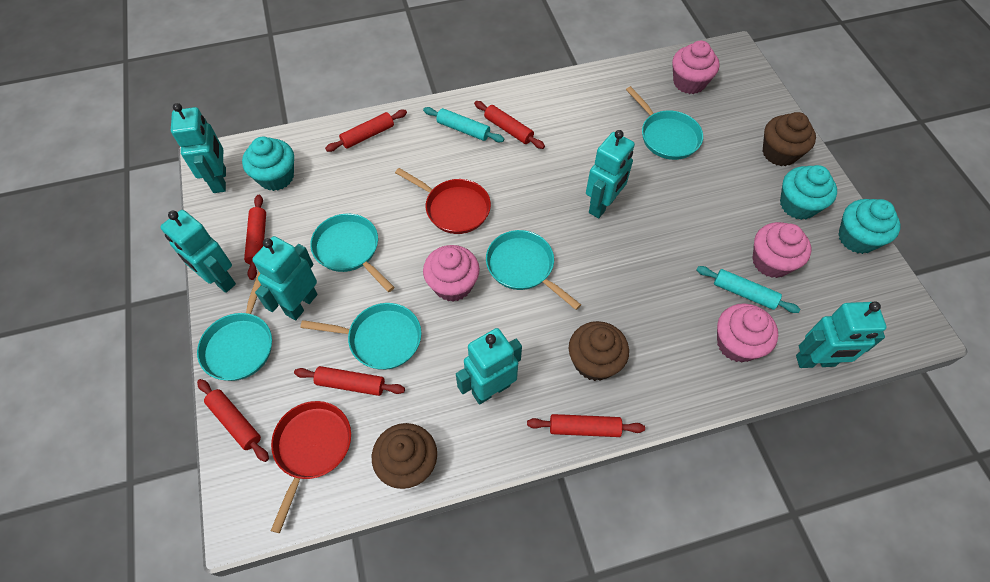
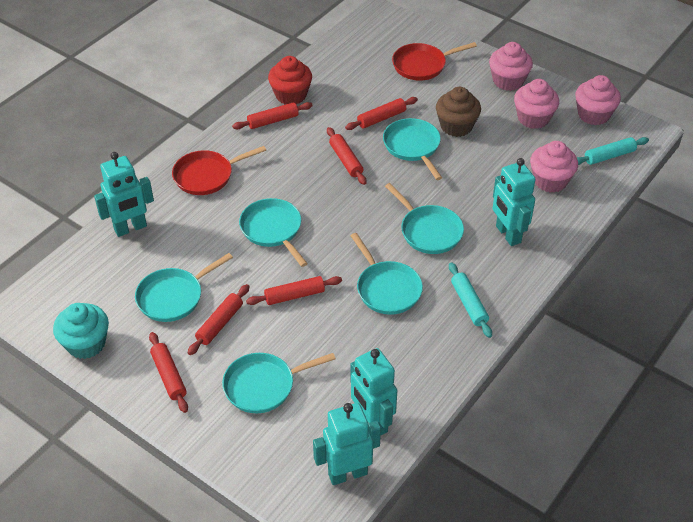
brown cupcake: 3 -> 1
red cupcake: 0 -> 1
turquoise cupcake: 3 -> 1
turquoise pan: 5 -> 6
turquoise robot: 6 -> 4

